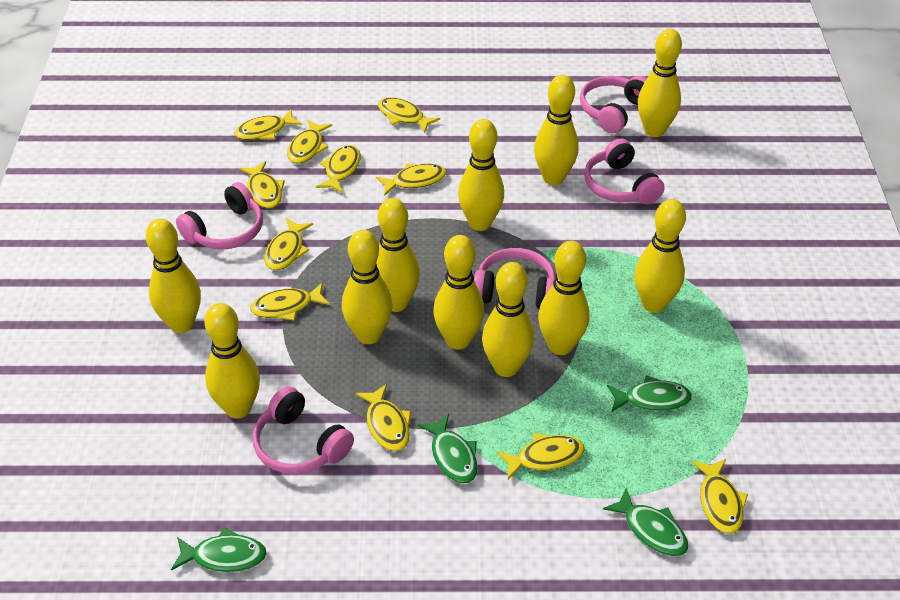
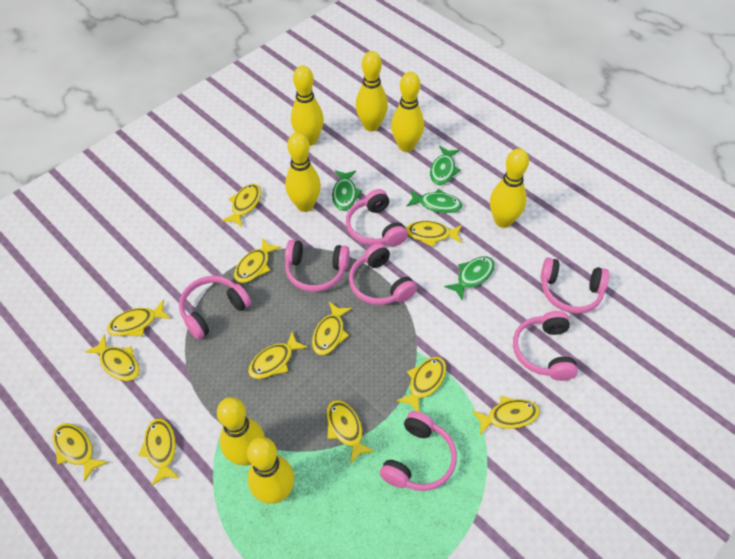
pink headphones: 5 -> 7
yellow bowling pin: 11 -> 7
yellow fish: 11 -> 12

